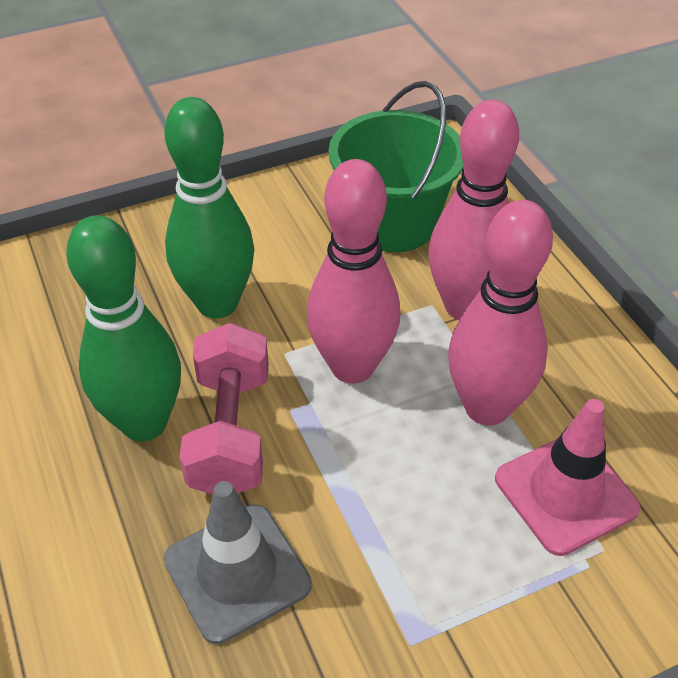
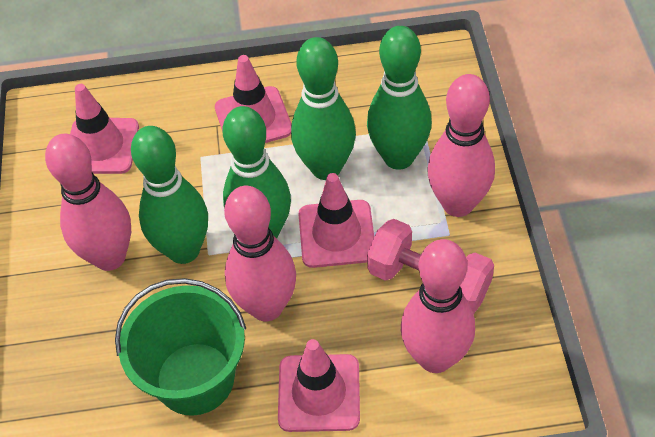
green bowling pin: 2 -> 4
grey traffic cone: 1 -> 0
pink bowling pin: 3 -> 4
pink traffic cone: 1 -> 4

